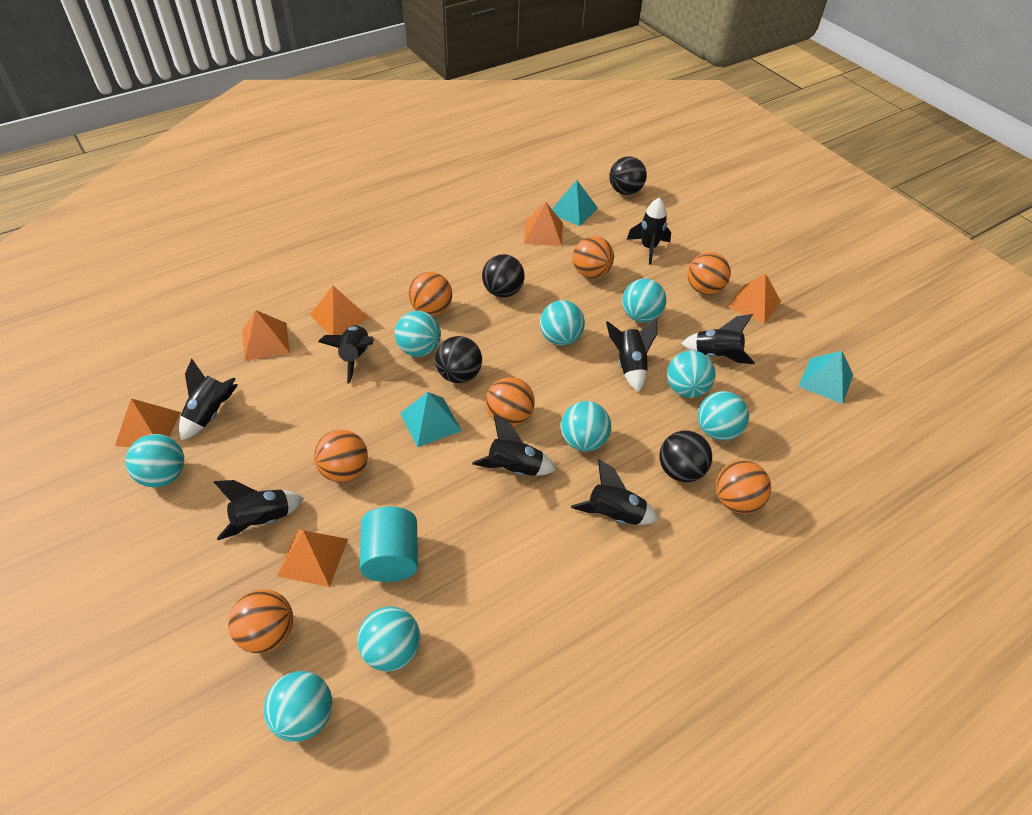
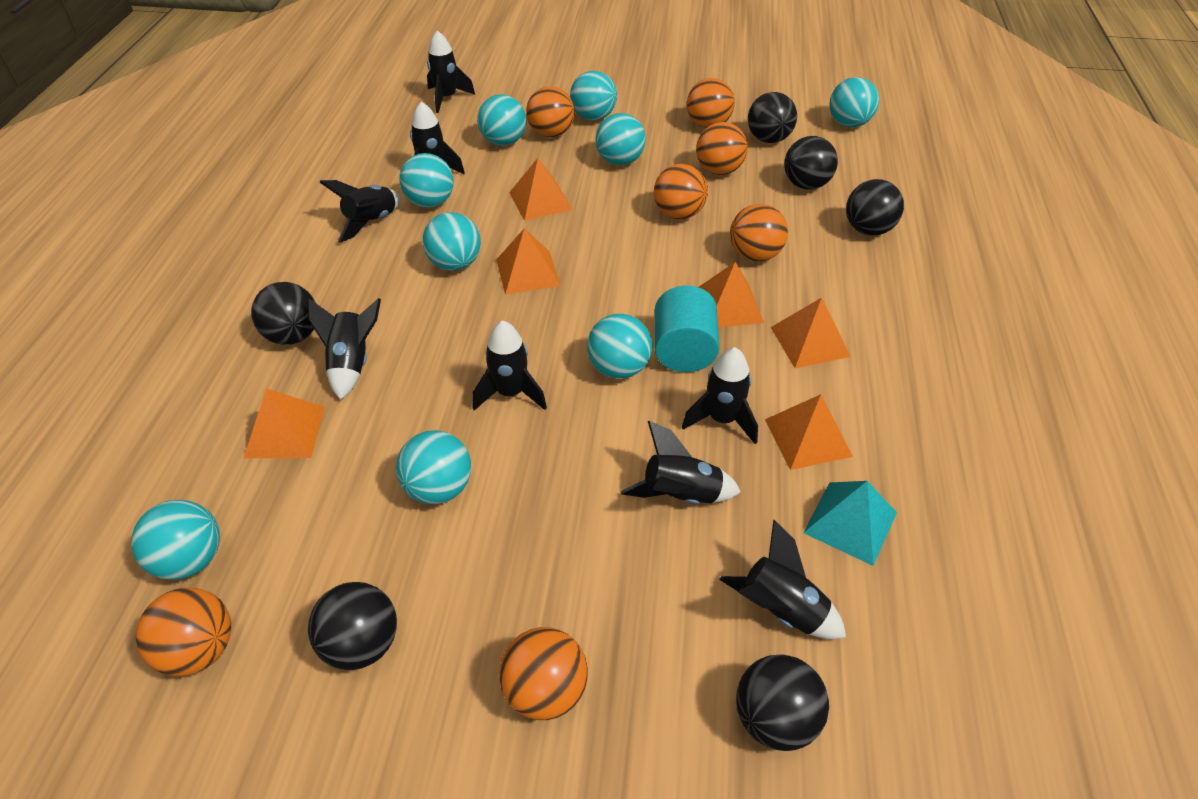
black ball: 4 -> 6
turquoise pyramid: 3 -> 1

